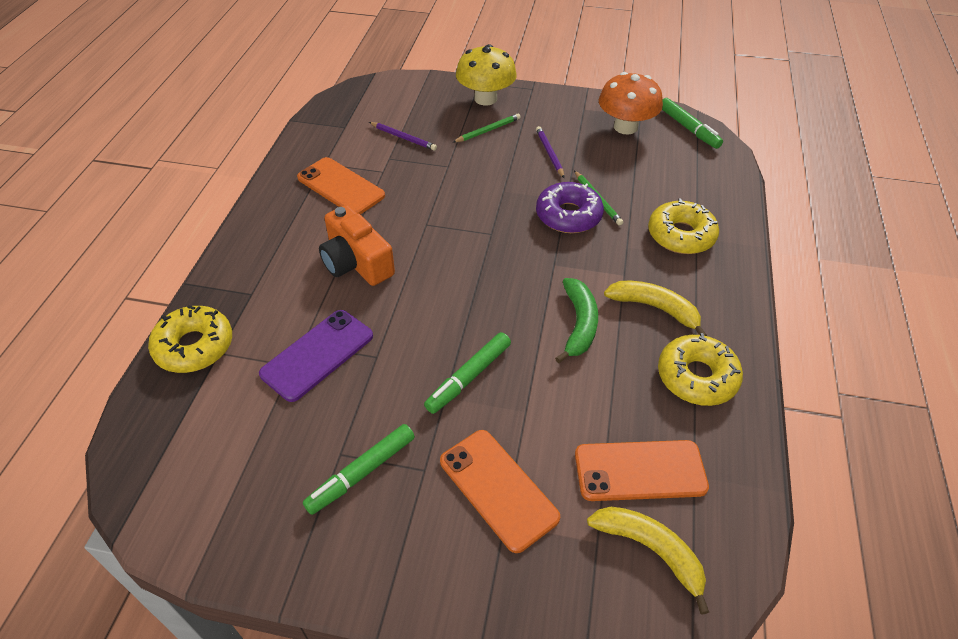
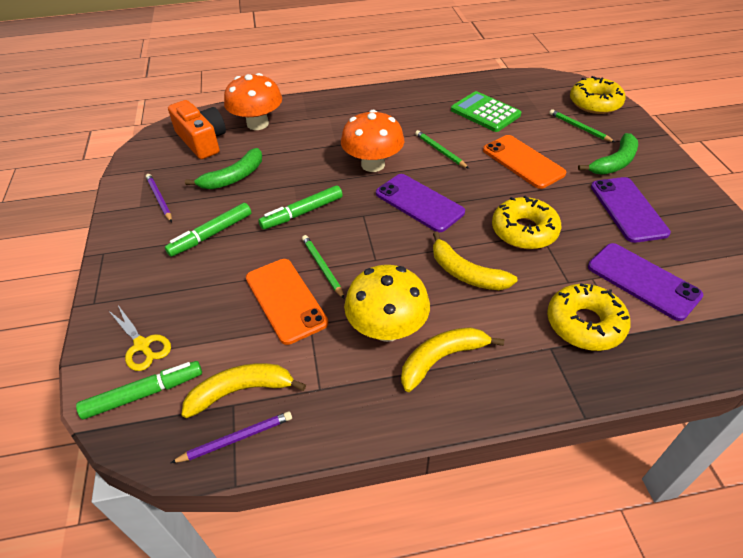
green banana: 1 -> 2
green calculator: 0 -> 1
green pencil: 2 -> 3
orange mushroom: 1 -> 2
orange phone: 3 -> 2
purple donut: 1 -> 0
purple phone: 1 -> 3
yellow banana: 2 -> 3
yellow scissors: 0 -> 1

